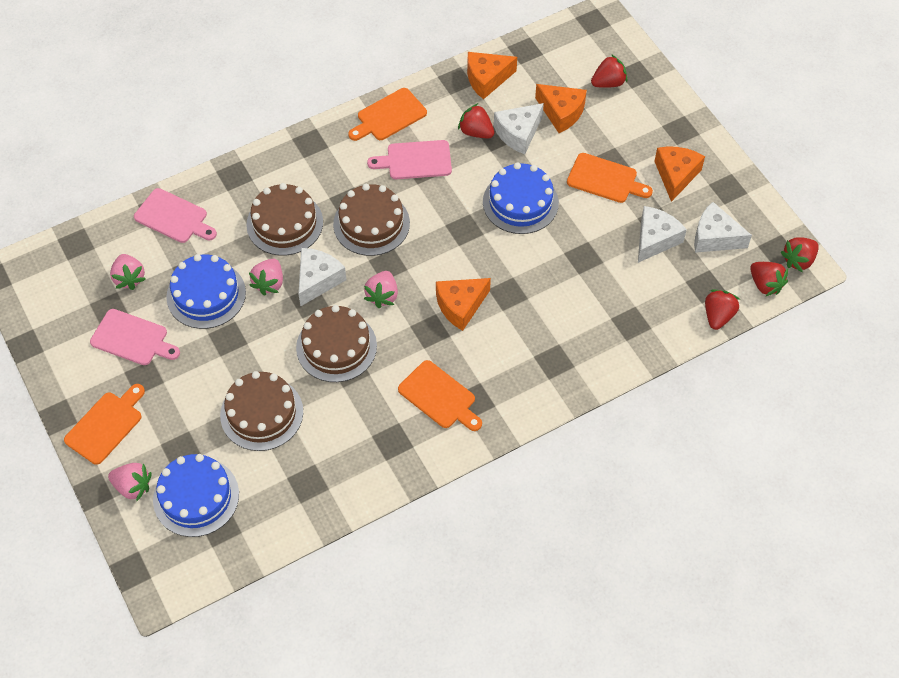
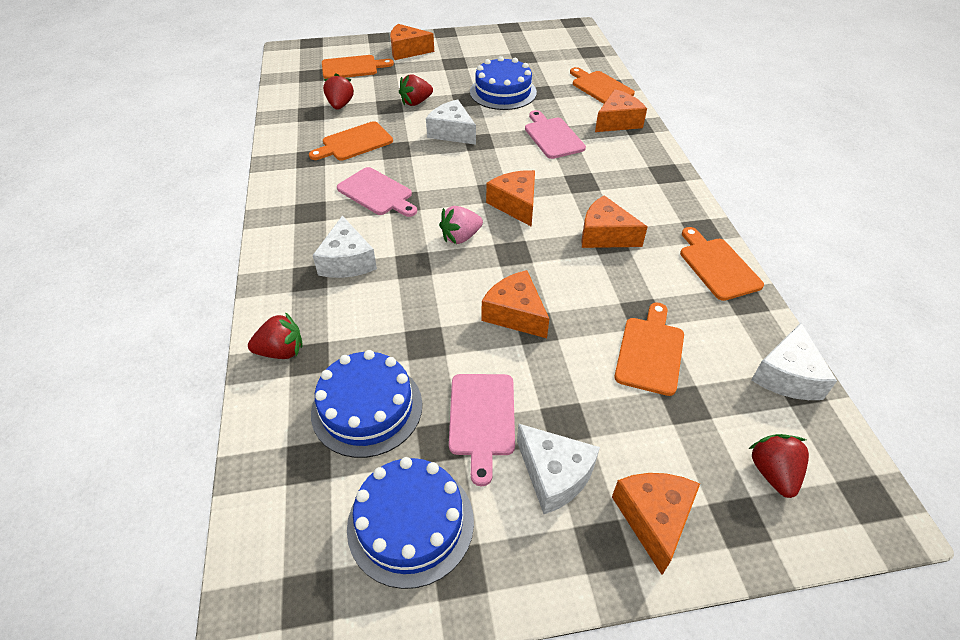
brown cake: 4 -> 0
orange cheese: 4 -> 6
orange cutting board: 4 -> 5
pink strawberry: 4 -> 1
red strawberry: 5 -> 4

